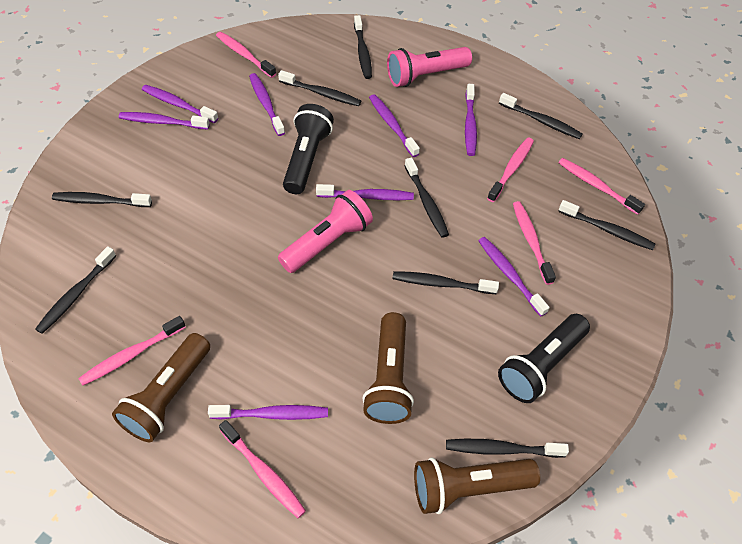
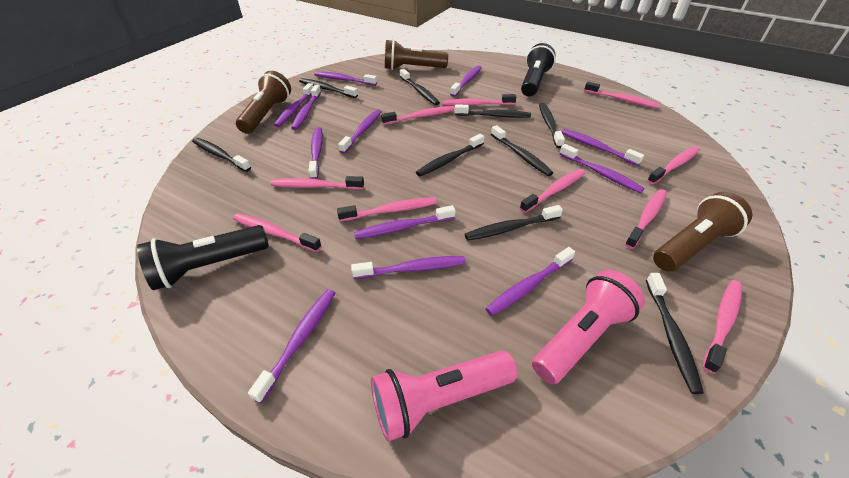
pink toothbrush: 6 -> 10
purple toothbrush: 8 -> 12

